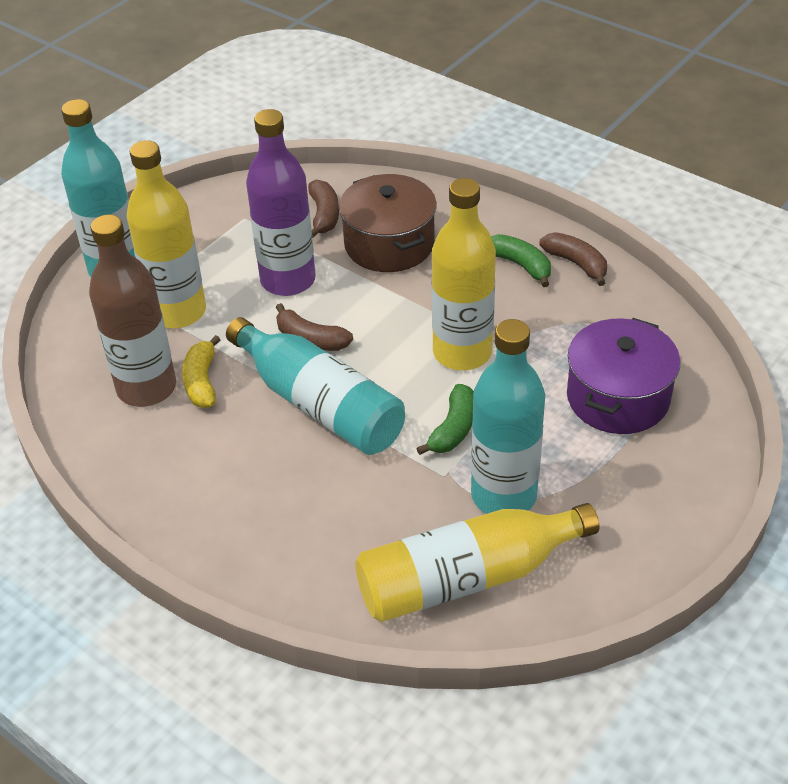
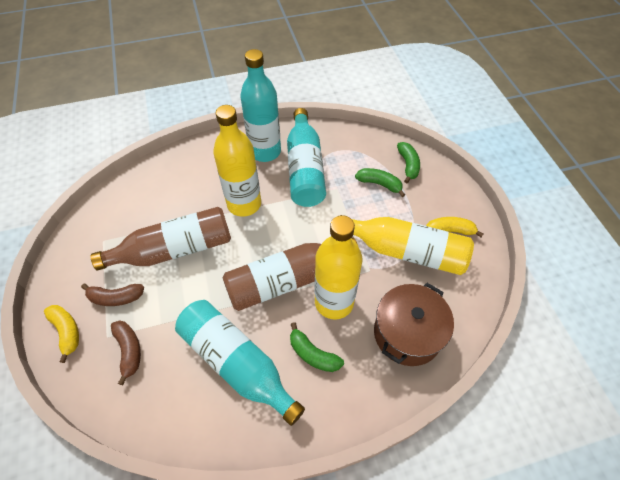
brown banana: 3 -> 2
brown bottle: 1 -> 2
green banana: 2 -> 3
purple bottle: 1 -> 0
purple pot: 1 -> 0
yellow banana: 1 -> 2

